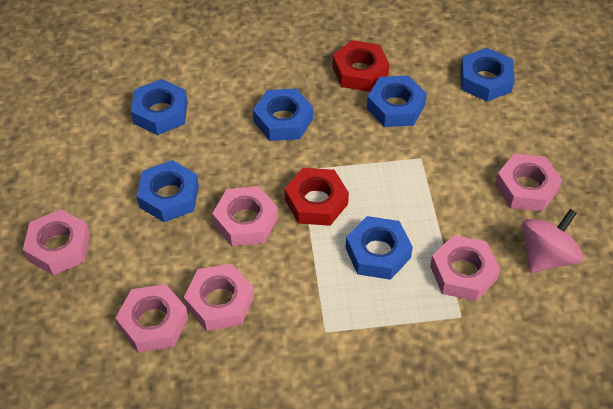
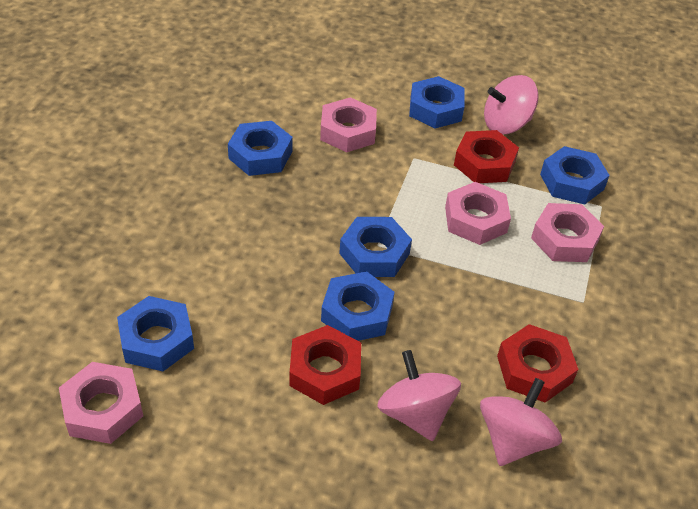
pink nut: 6 -> 4
pink spinning top: 1 -> 3
red nut: 2 -> 3

